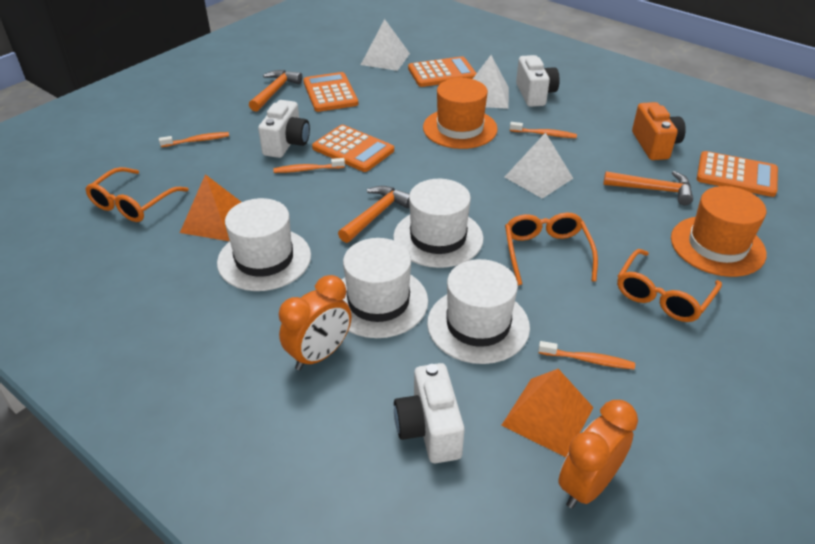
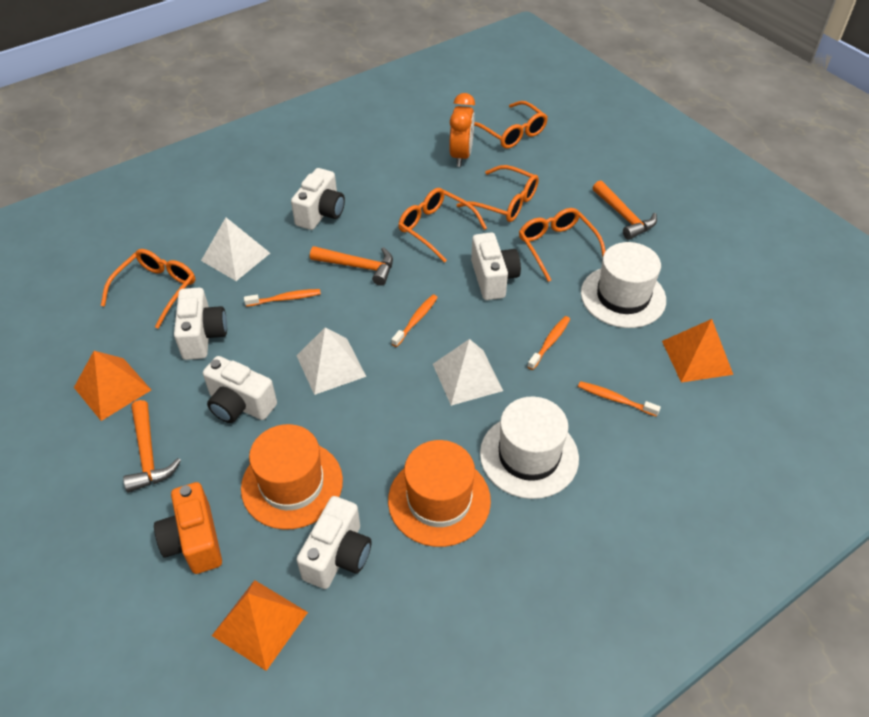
orange calculator: 4 -> 0
orange clock: 2 -> 1
orange glasses: 3 -> 5
orange pyramid: 2 -> 3
white camera: 3 -> 5
white hat: 4 -> 2

